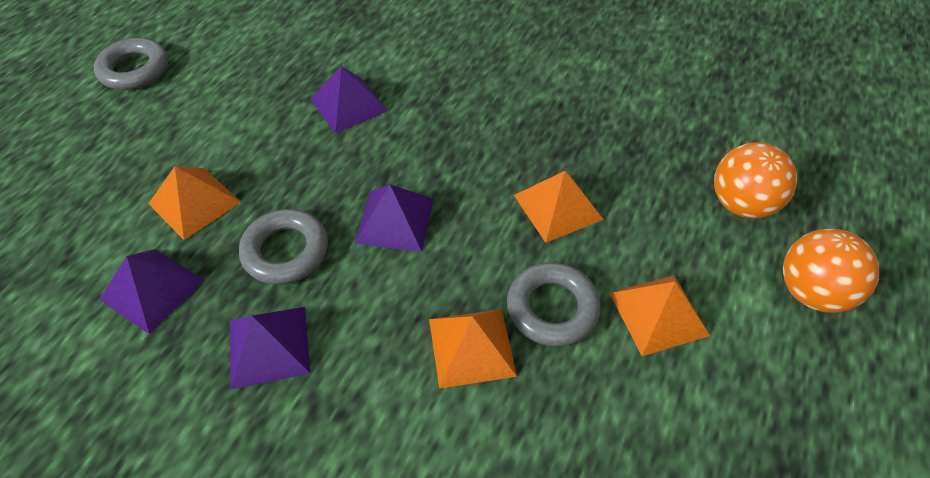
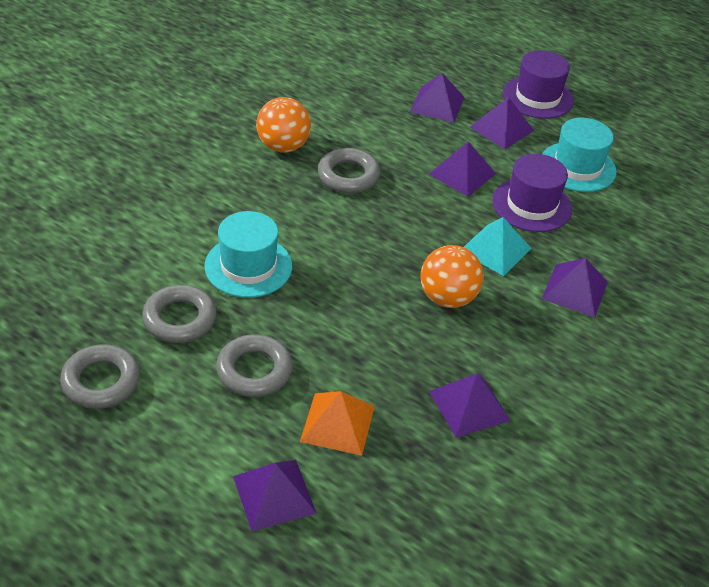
grey ring: 3 -> 4
orange pyramid: 4 -> 1
purple hat: 0 -> 2
purple pyramid: 4 -> 6
turquoise hat: 0 -> 2
turquoise pyramid: 0 -> 1

